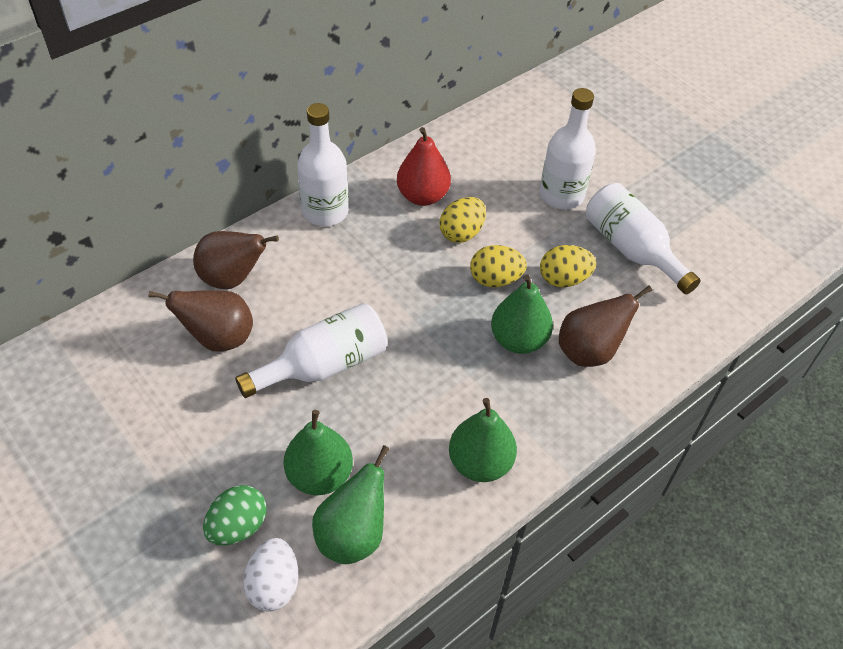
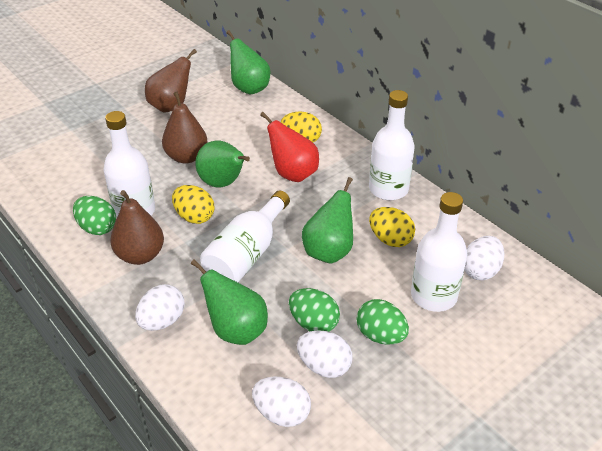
green egg: 1 -> 3
white egg: 1 -> 4

